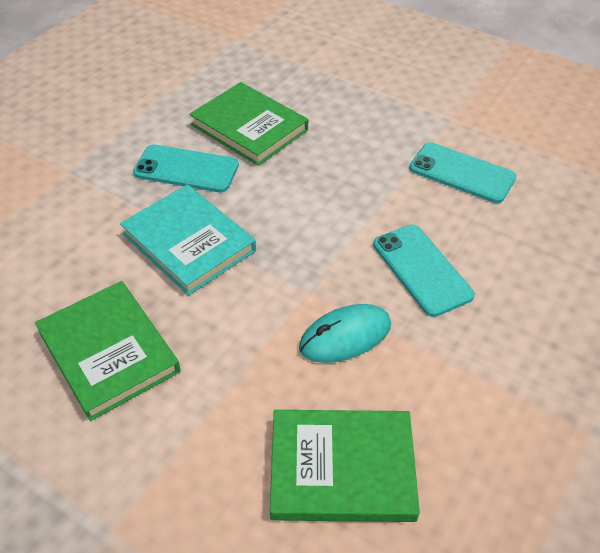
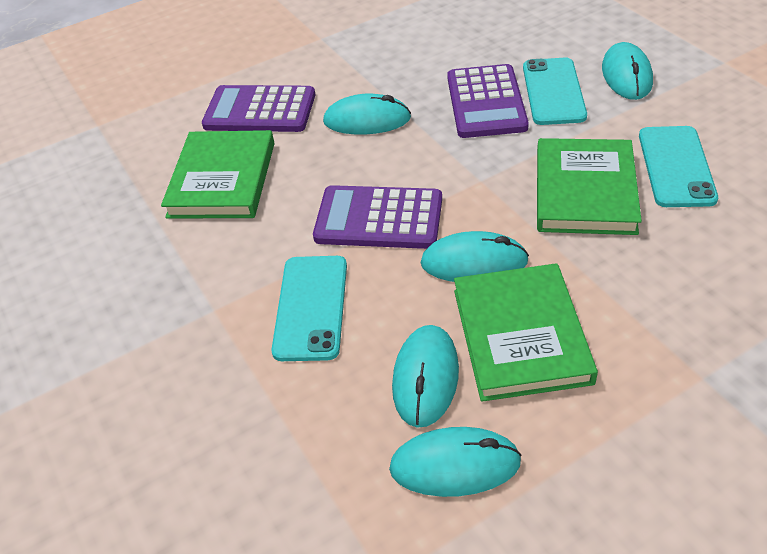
purple calculator: 0 -> 3
turquoise book: 1 -> 0
turquoise mouse: 1 -> 5

